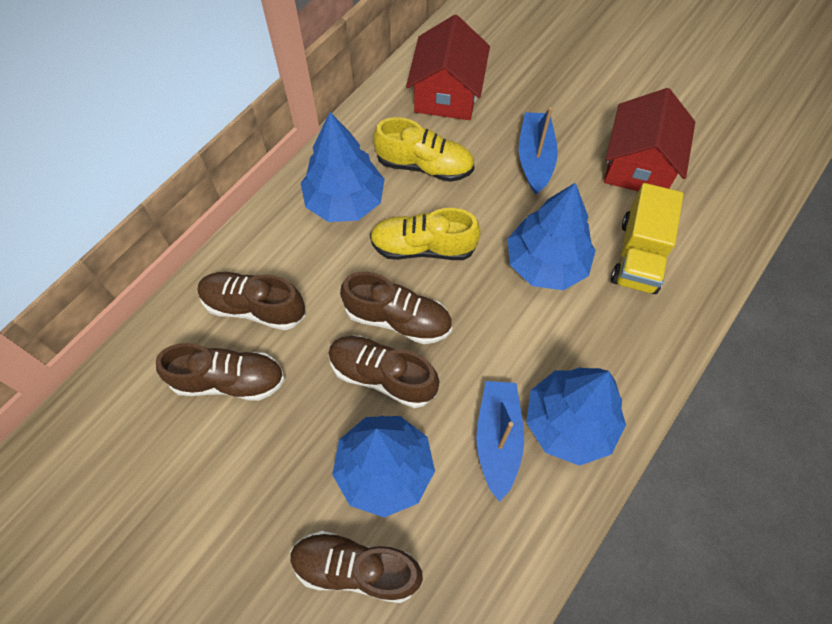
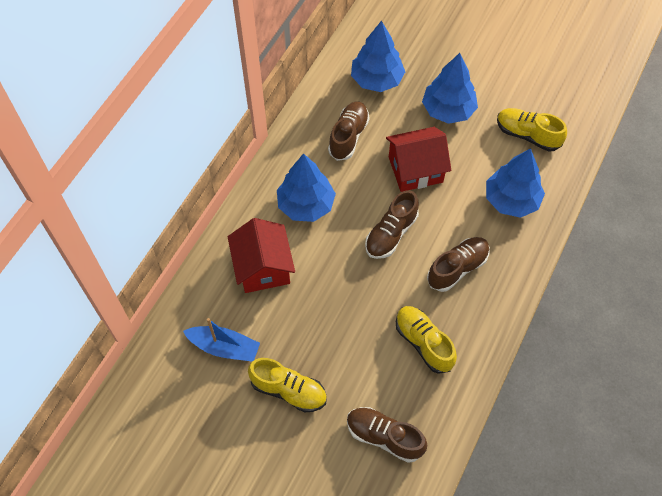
blue boat: 2 -> 1
brown shoe: 5 -> 4
yellow shoe: 2 -> 3
yellow truck: 1 -> 0

